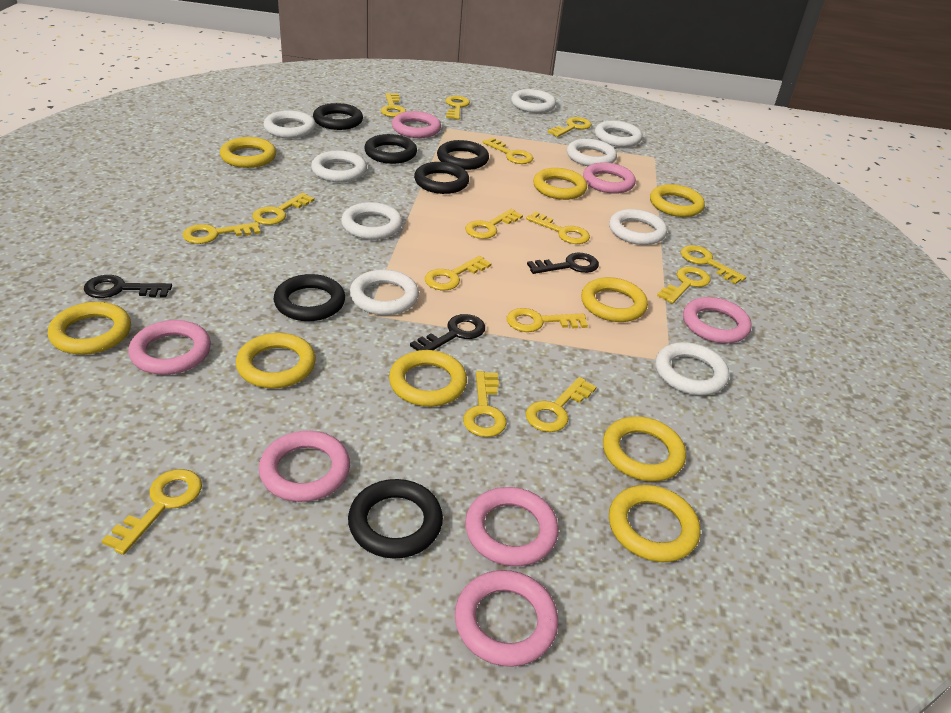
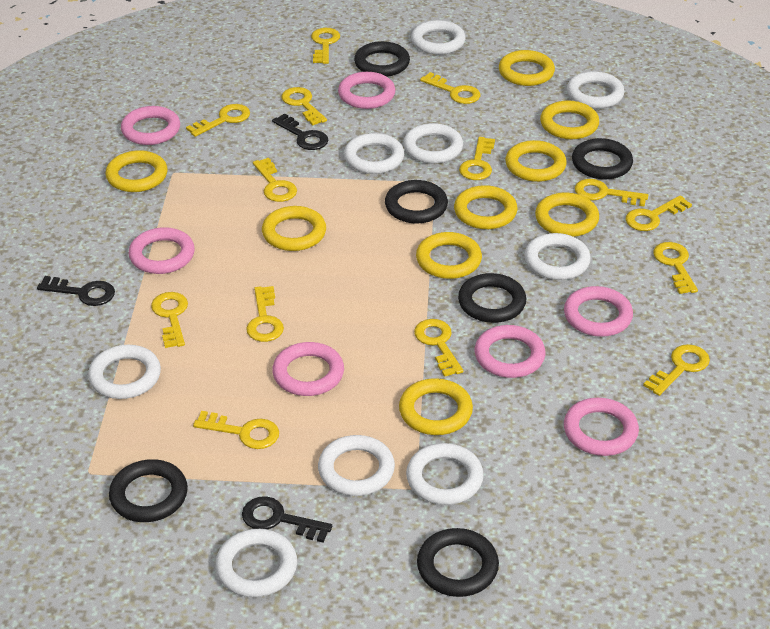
yellow key: 15 -> 14

